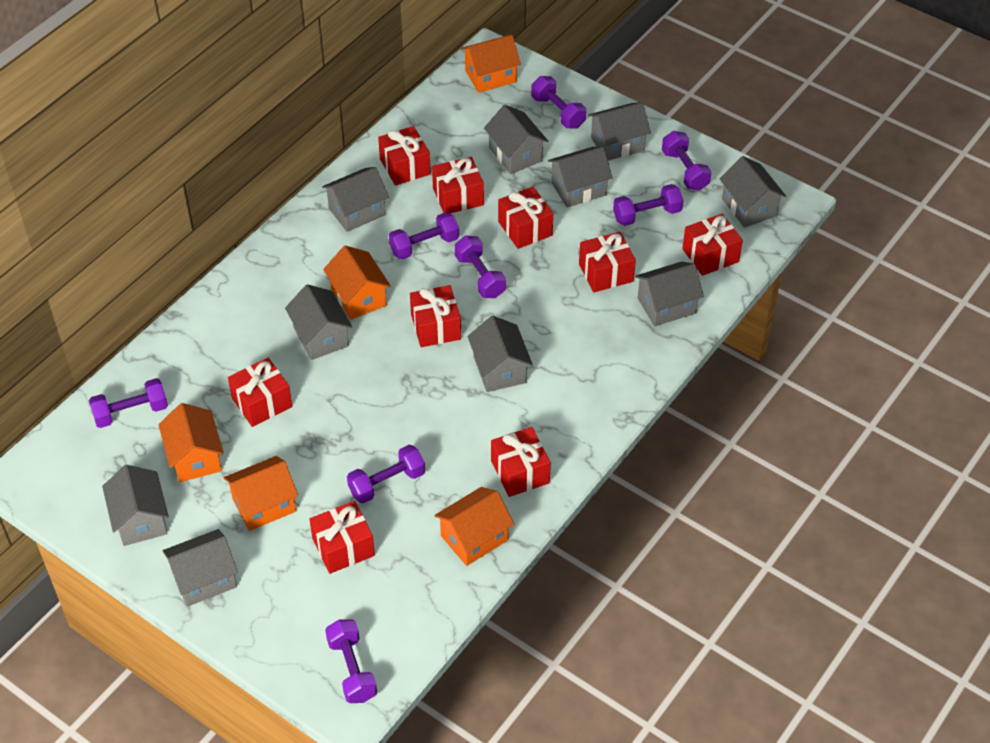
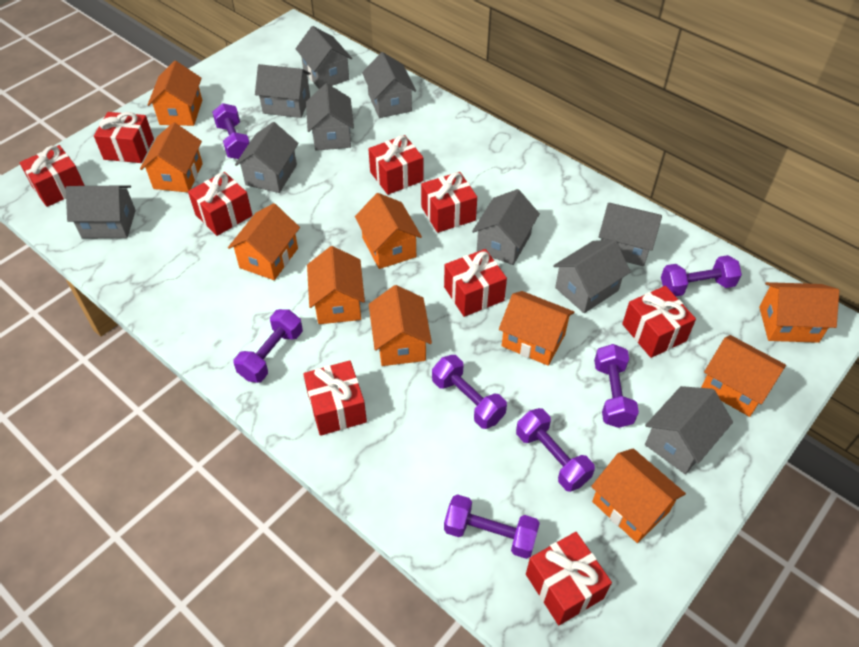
orange house: 5 -> 10
purple dumbbell: 8 -> 7

